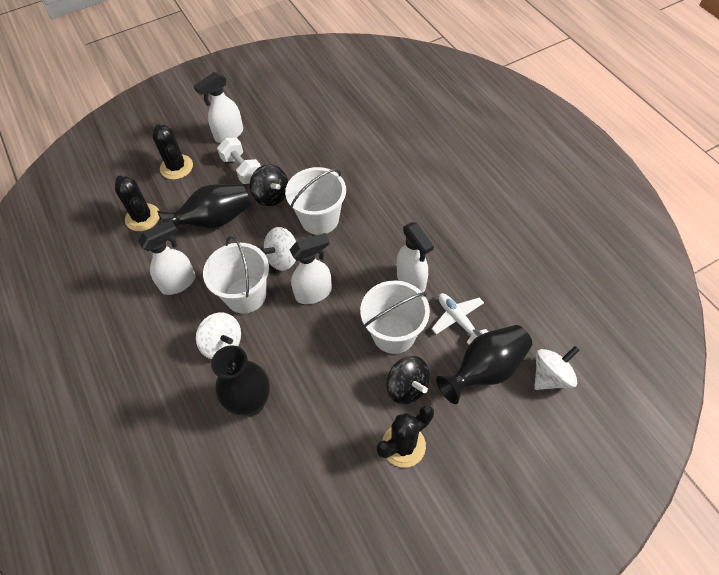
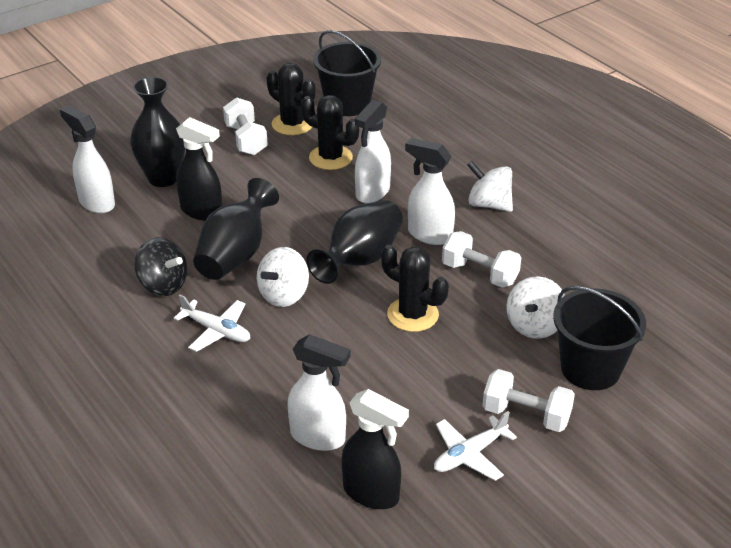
black bucket: 0 -> 2
black spinning top: 2 -> 1
black spray bottle: 0 -> 2
white bucket: 3 -> 0
white dumbbell: 1 -> 3
white plane: 1 -> 2

